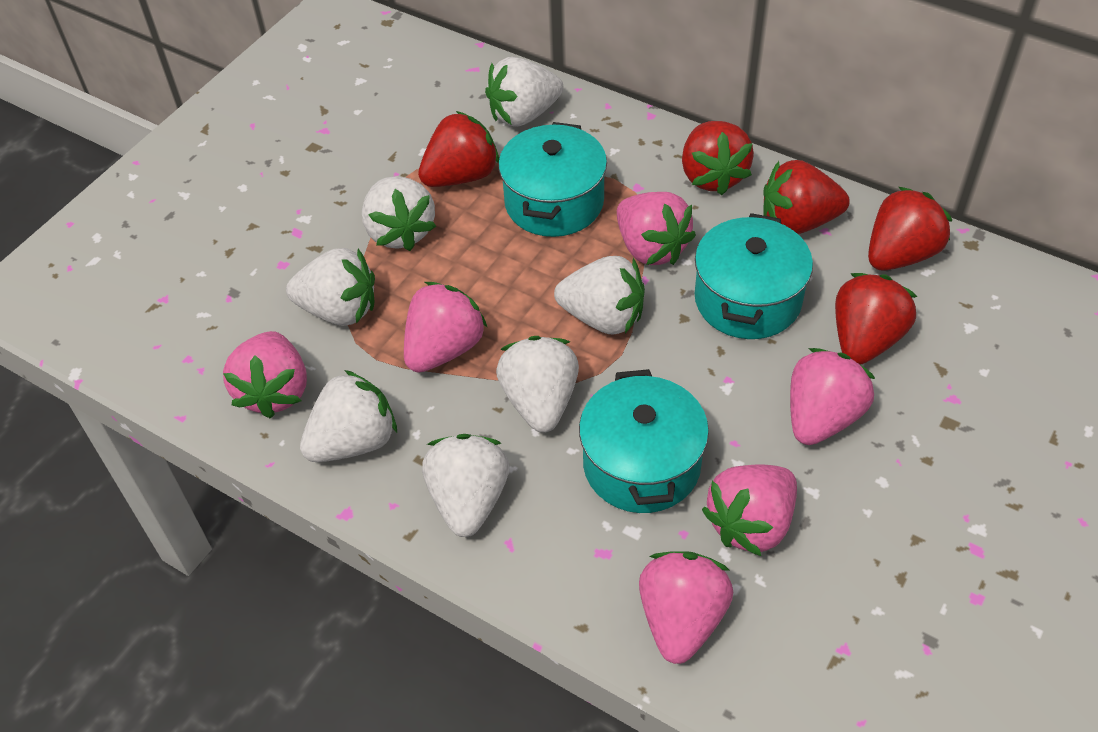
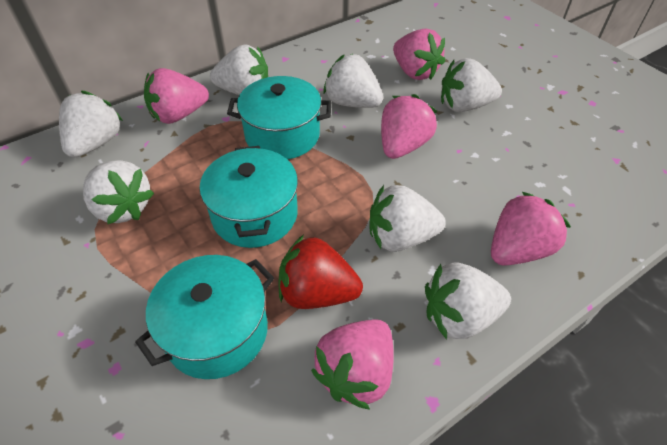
pink strawberry: 6 -> 5
red strawberry: 5 -> 1

